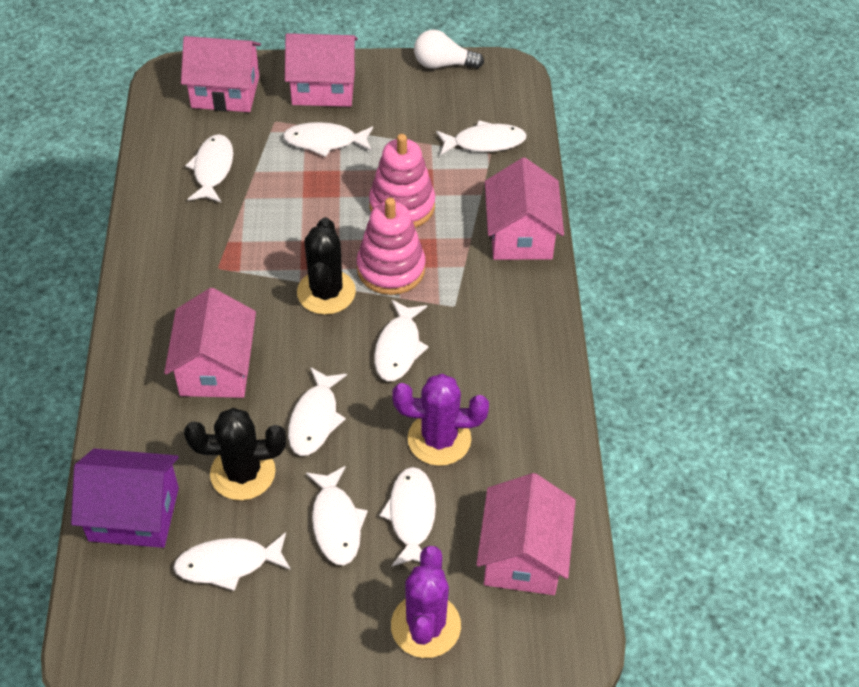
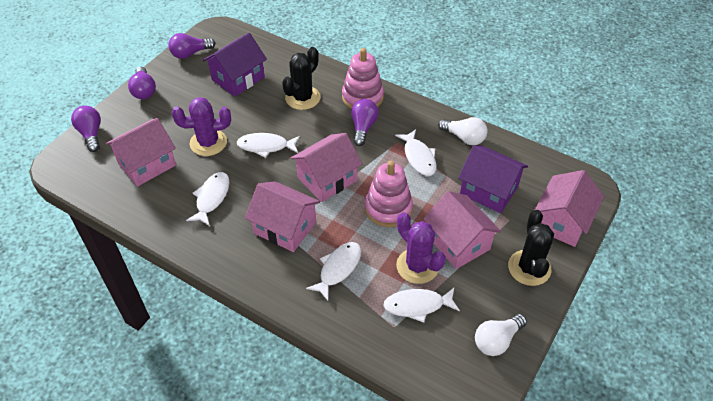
purple house: 1 -> 2
purple light bulb: 0 -> 4
white fish: 8 -> 5
white light bulb: 1 -> 2

